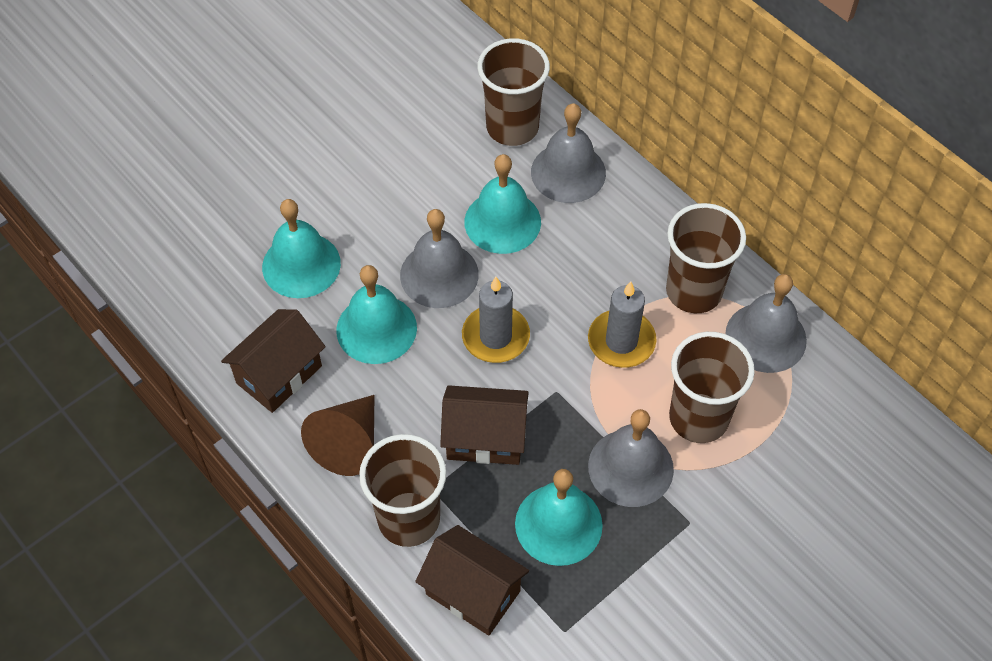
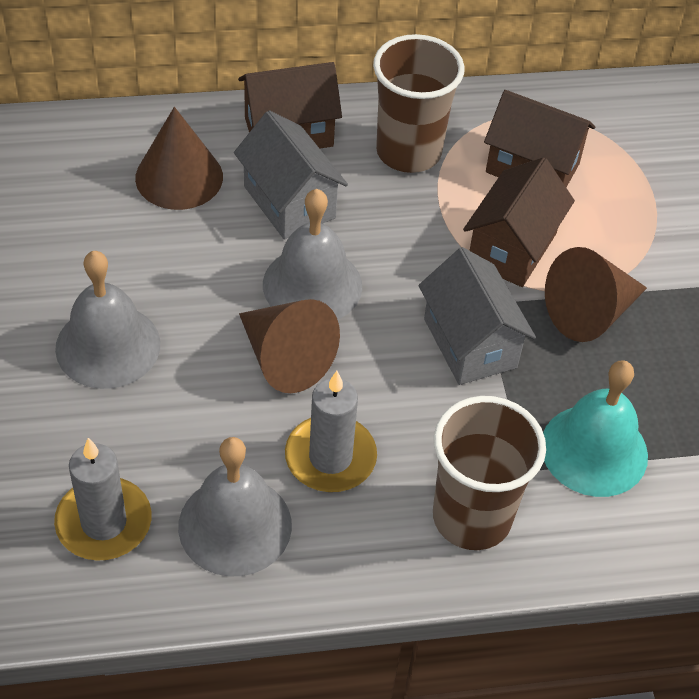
brown cone: 1 -> 3
brown cup: 4 -> 2
grey bell: 4 -> 3
grey house: 0 -> 2
turquoise bell: 4 -> 1

